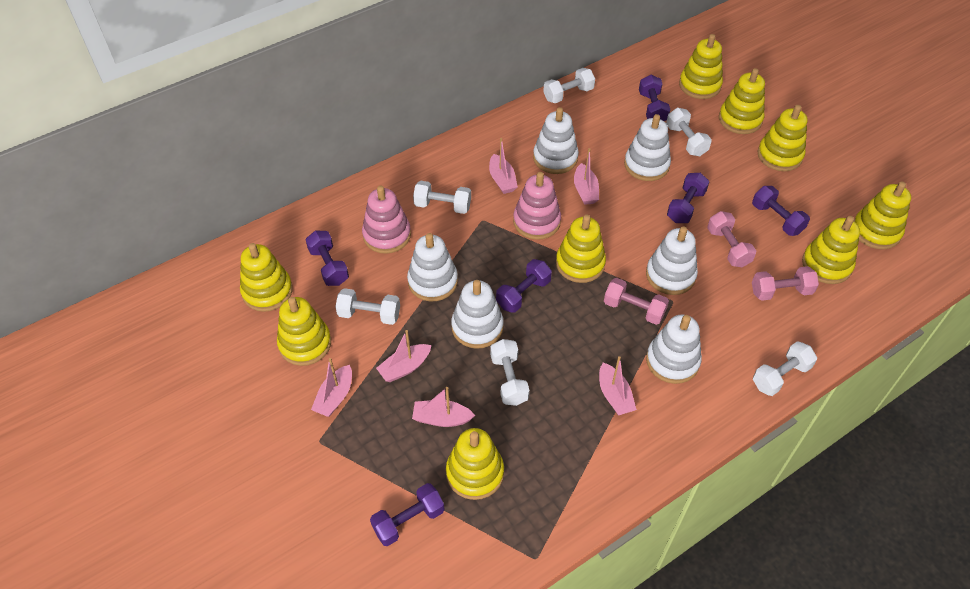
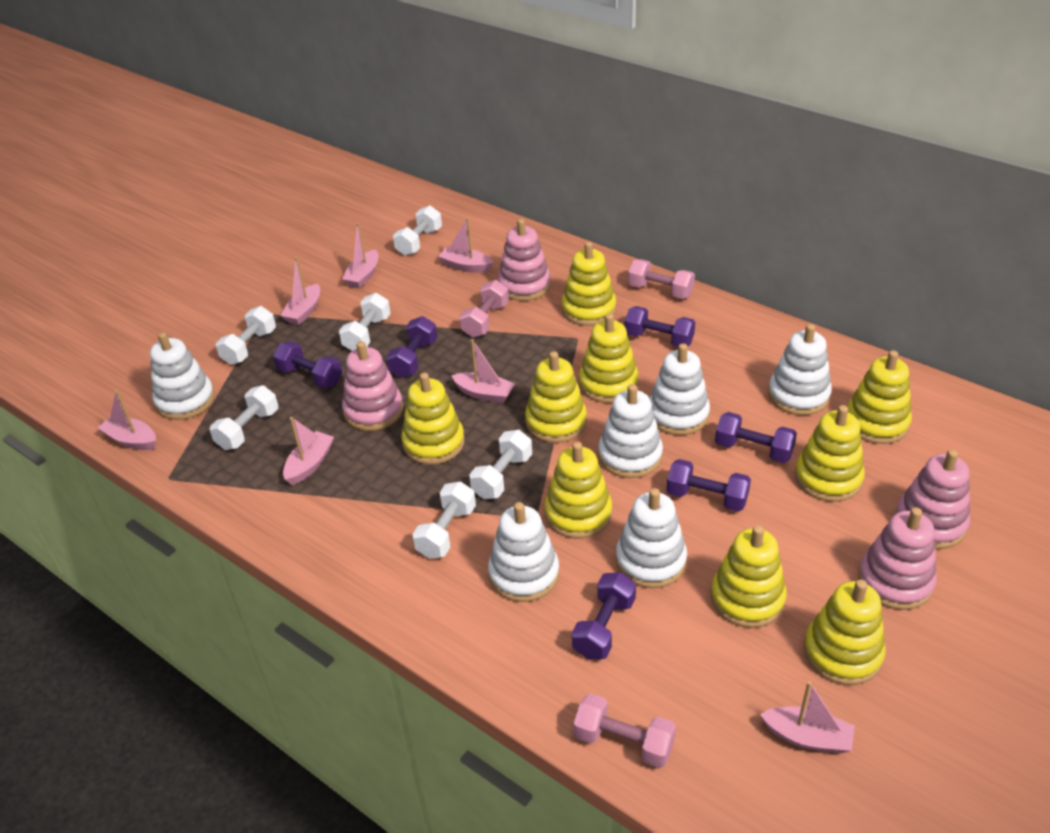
pink boat: 6 -> 7
pink stacking toy: 2 -> 4

